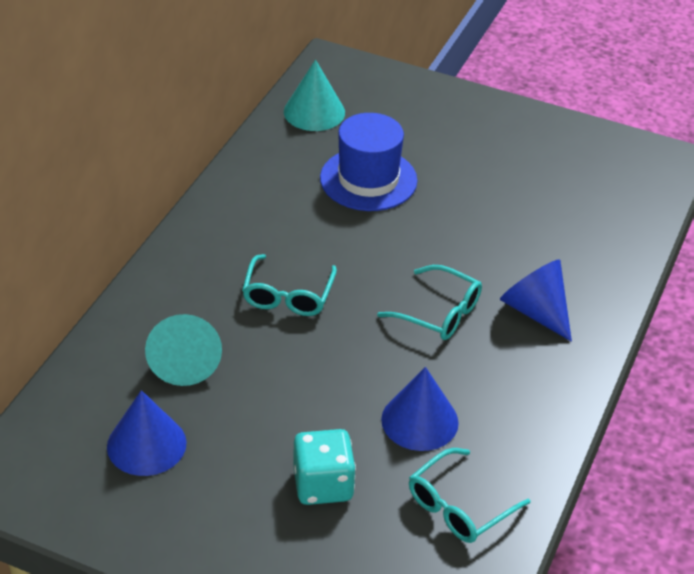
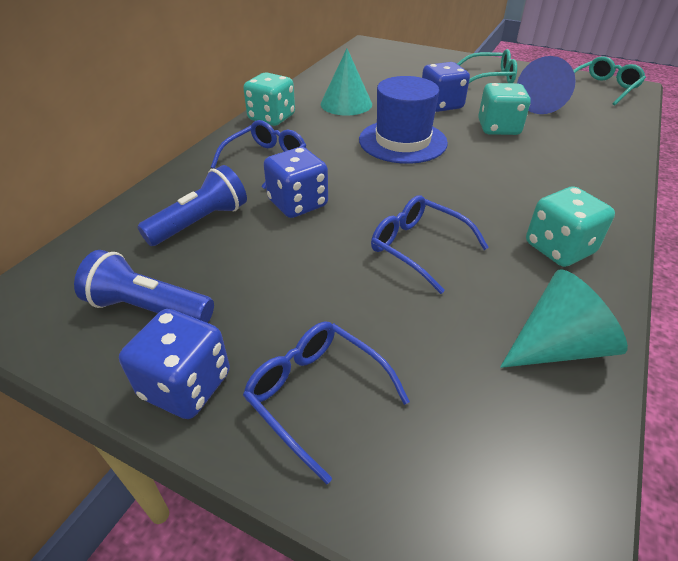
blue cone: 3 -> 1
blue dice: 0 -> 3
blue flashlight: 0 -> 2
blue glasses: 0 -> 3
turquoise dice: 1 -> 3
turquoise glasses: 3 -> 2

